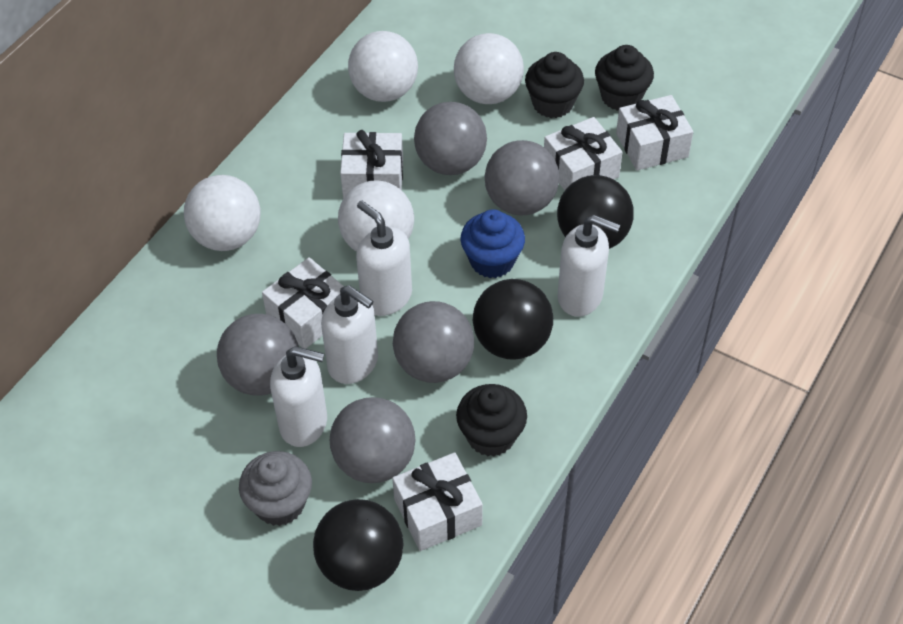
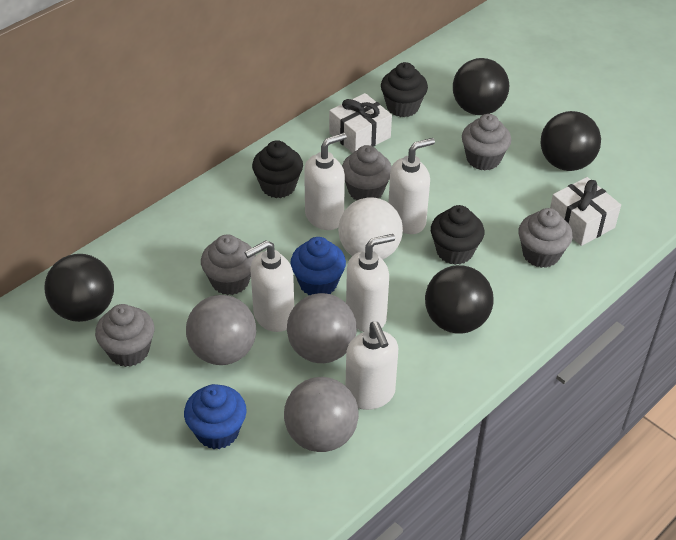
black ball: 3 -> 4
blue cupcake: 1 -> 2
grey ball: 5 -> 3
grey cupcake: 1 -> 5
white ball: 4 -> 1
white gift: 5 -> 2
white soap dispenser: 4 -> 5

